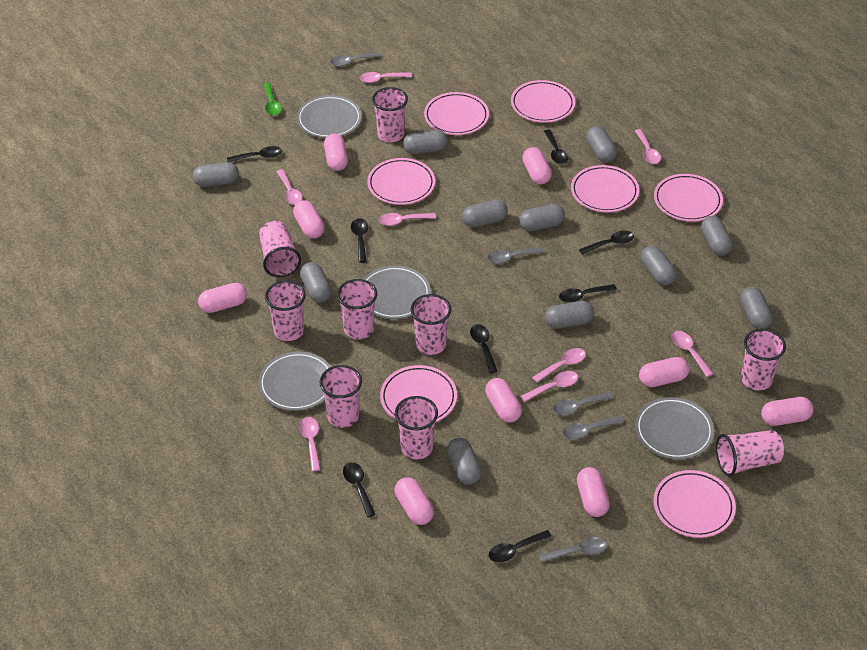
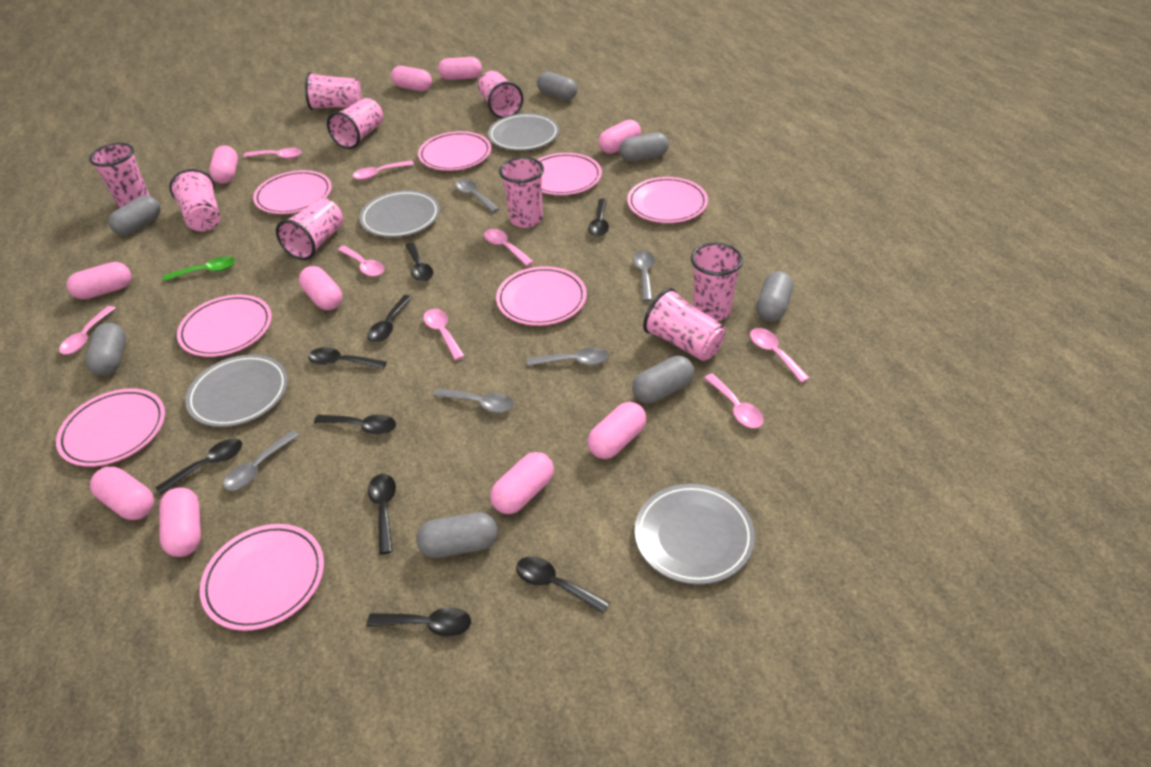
black spoon: 8 -> 9
grey capsule: 11 -> 7
pink capsule: 9 -> 10
pink plate: 7 -> 8

